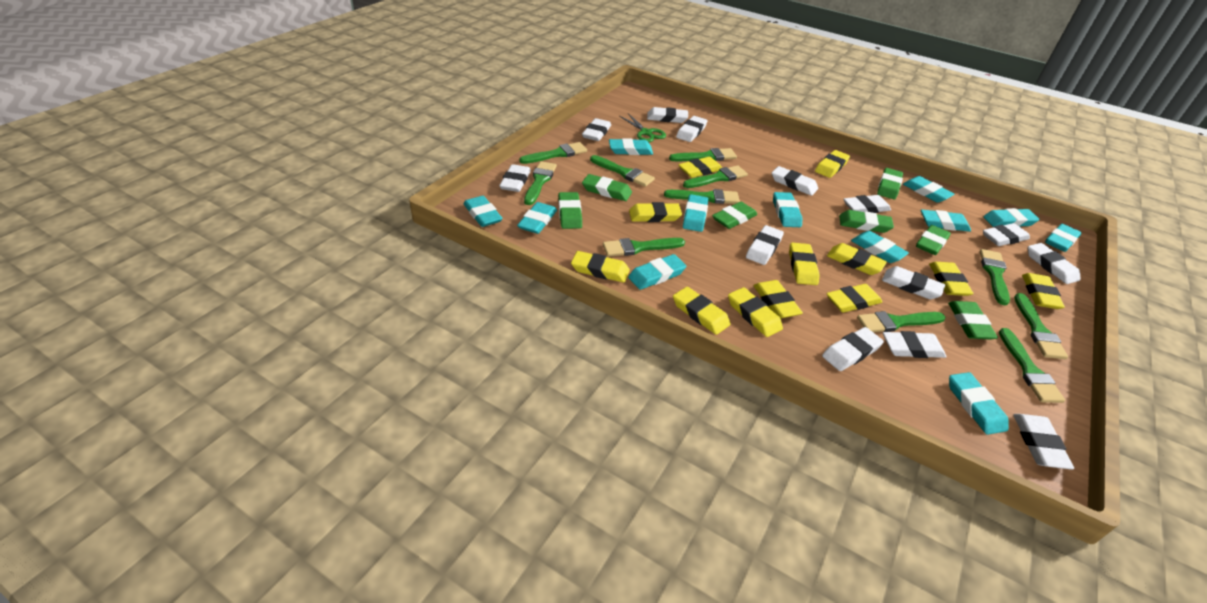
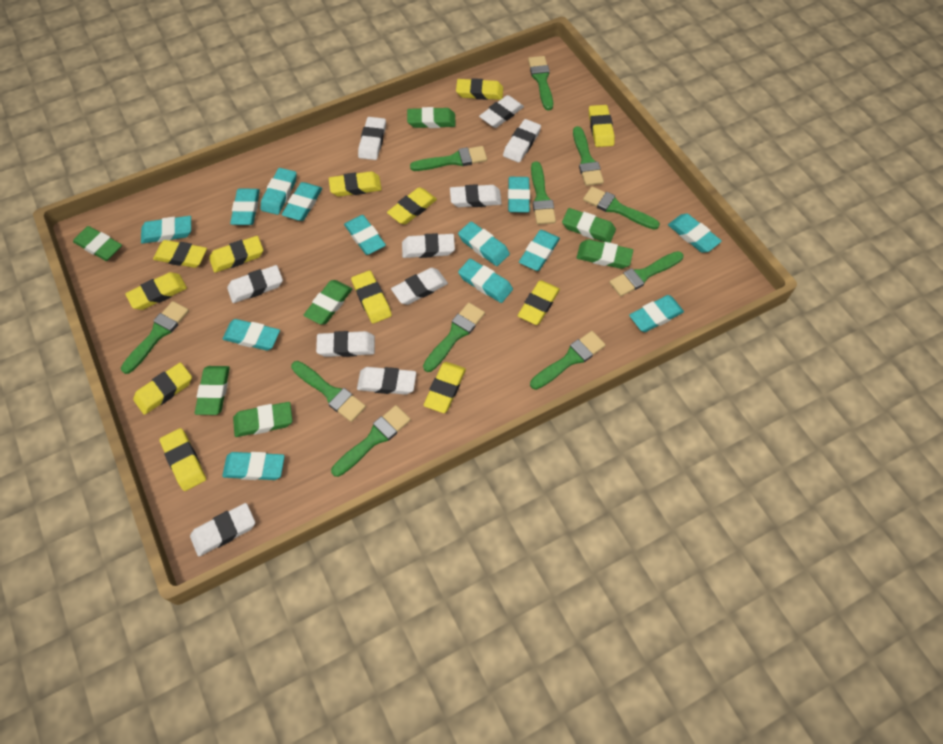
green scissors: 1 -> 0
turquoise eraser: 12 -> 13
white eraser: 13 -> 10

